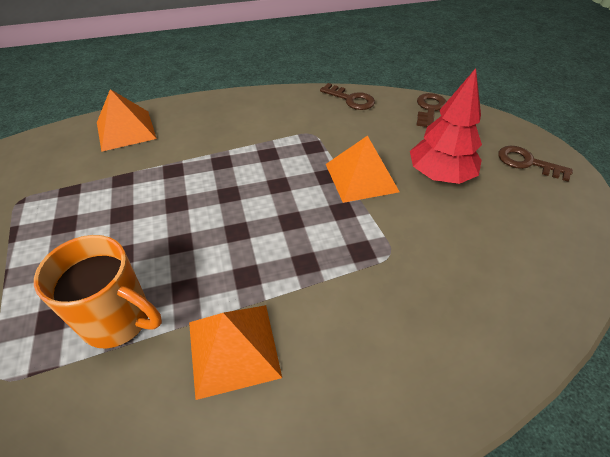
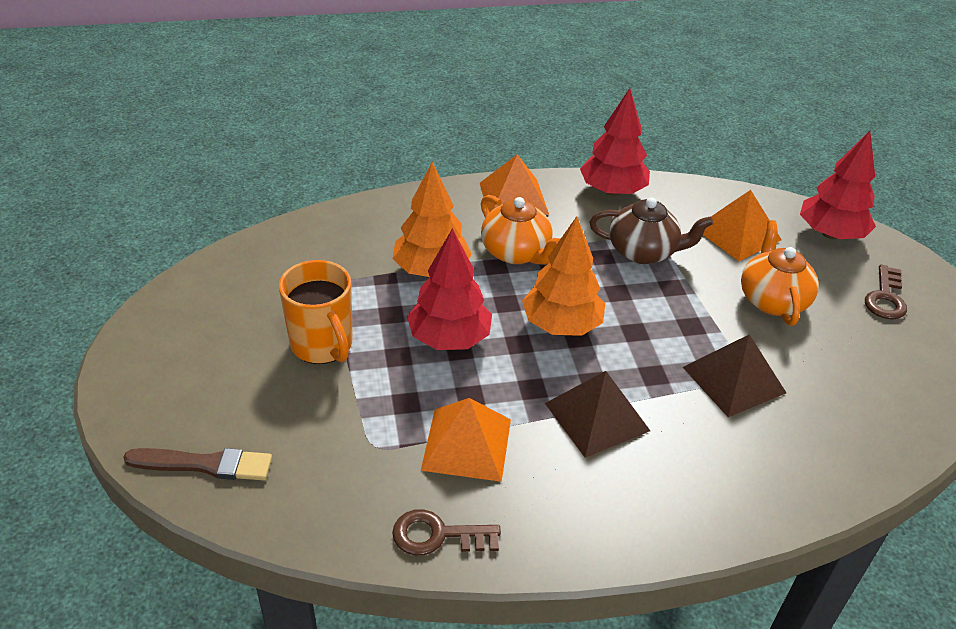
brown brush: 0 -> 1
brown key: 3 -> 2
brown pyramid: 0 -> 2
brown teapot: 0 -> 1
orange teapot: 0 -> 2
orange tree: 0 -> 2
red tree: 1 -> 3

